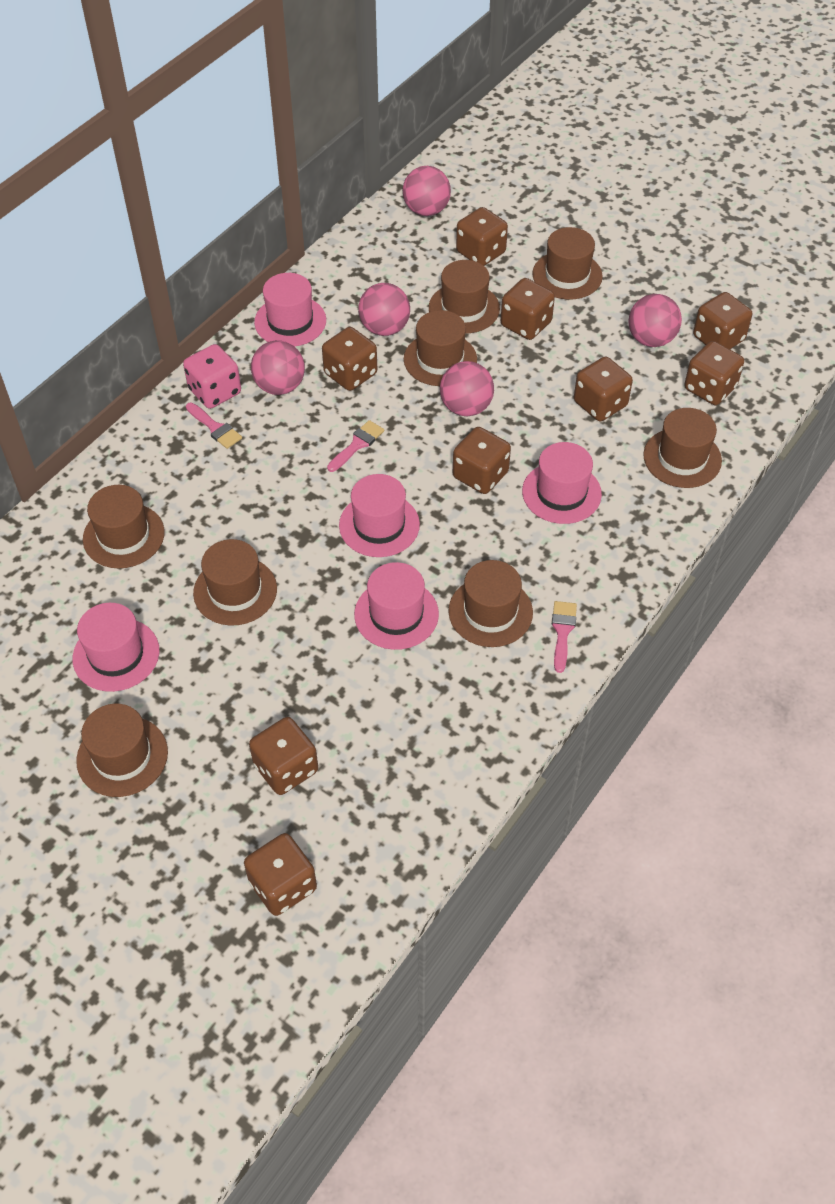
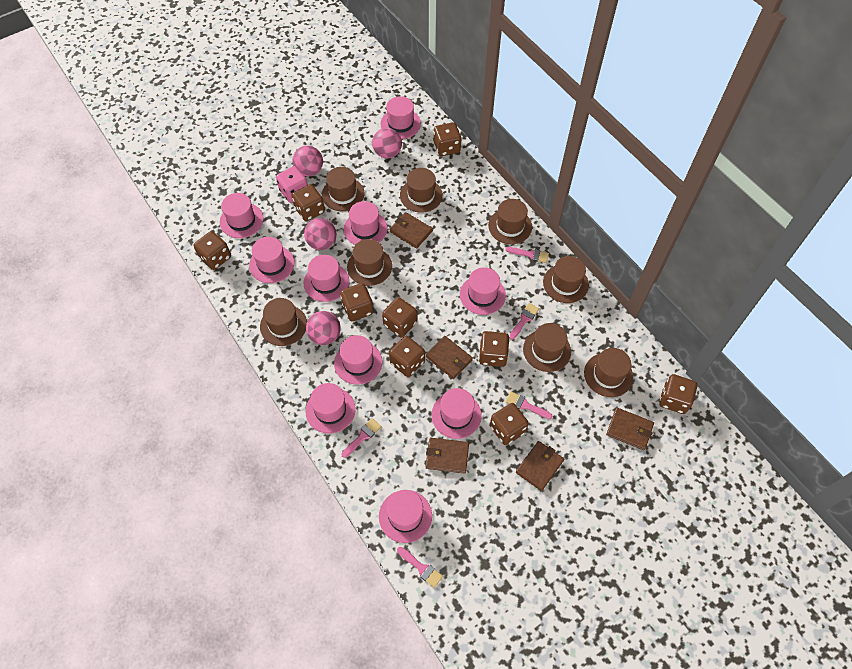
brown wallet: 0 -> 5
pink ball: 5 -> 4
pink brush: 3 -> 5
pink hat: 5 -> 10

